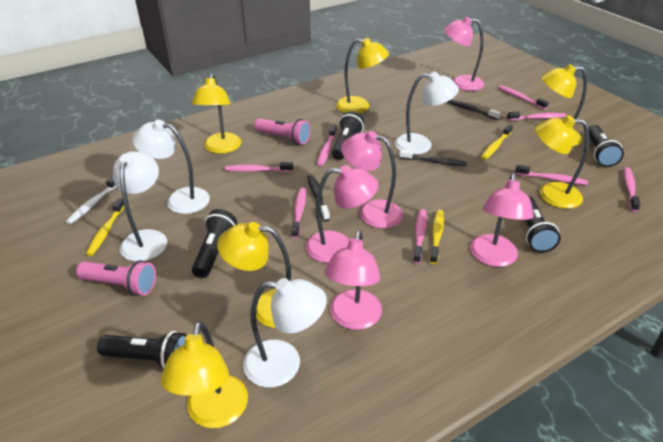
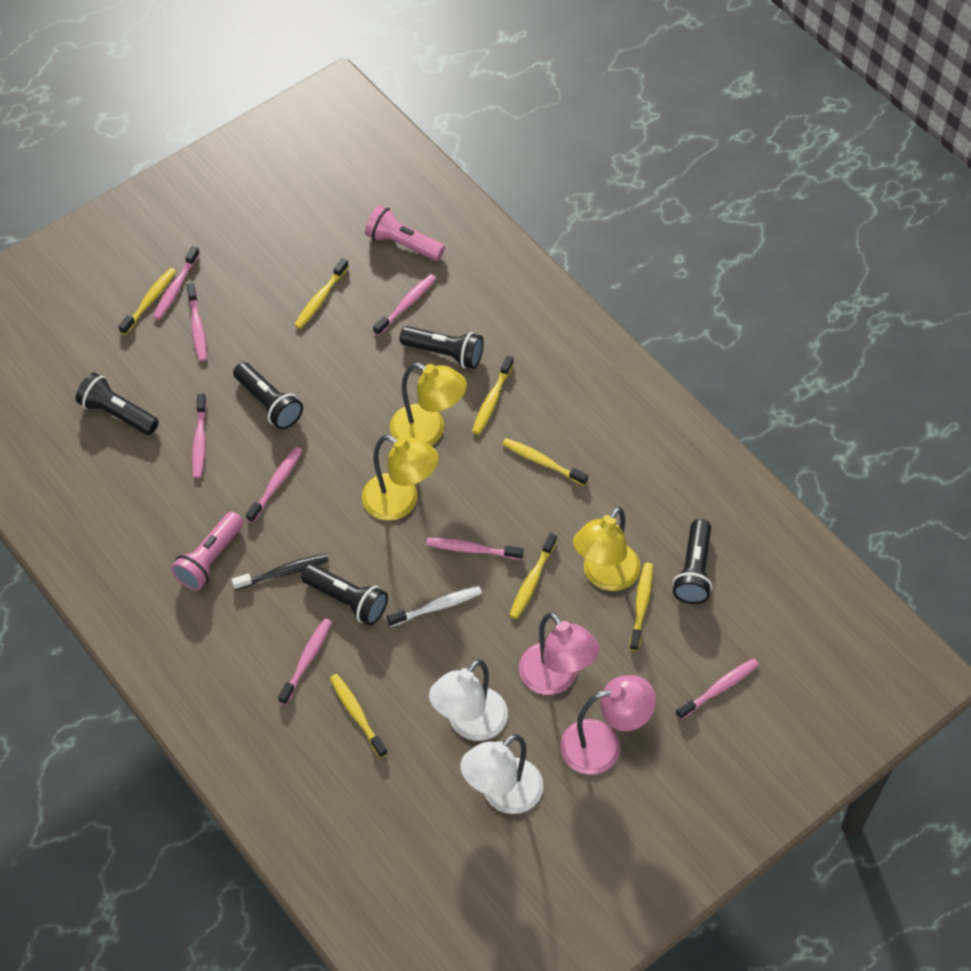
black toothbrush: 3 -> 1
pink lamp: 5 -> 2
white lamp: 4 -> 2
yellow lamp: 6 -> 3
yellow toothbrush: 3 -> 7

